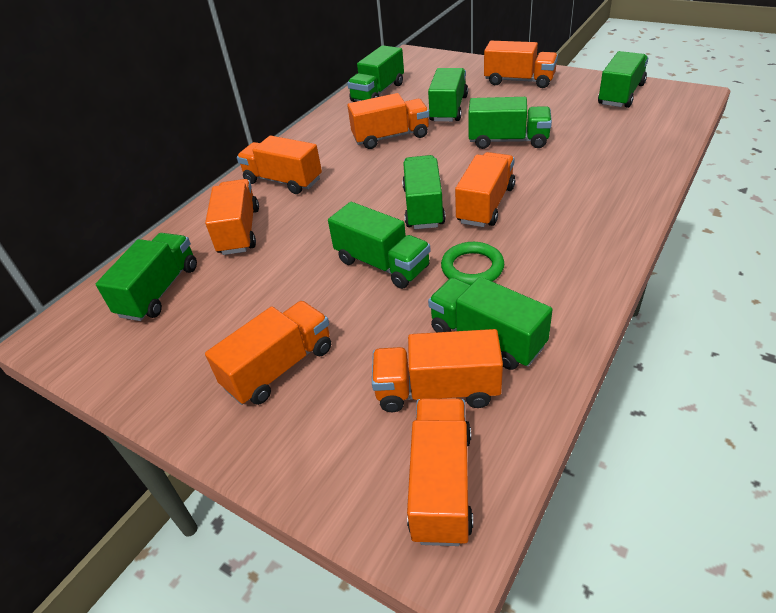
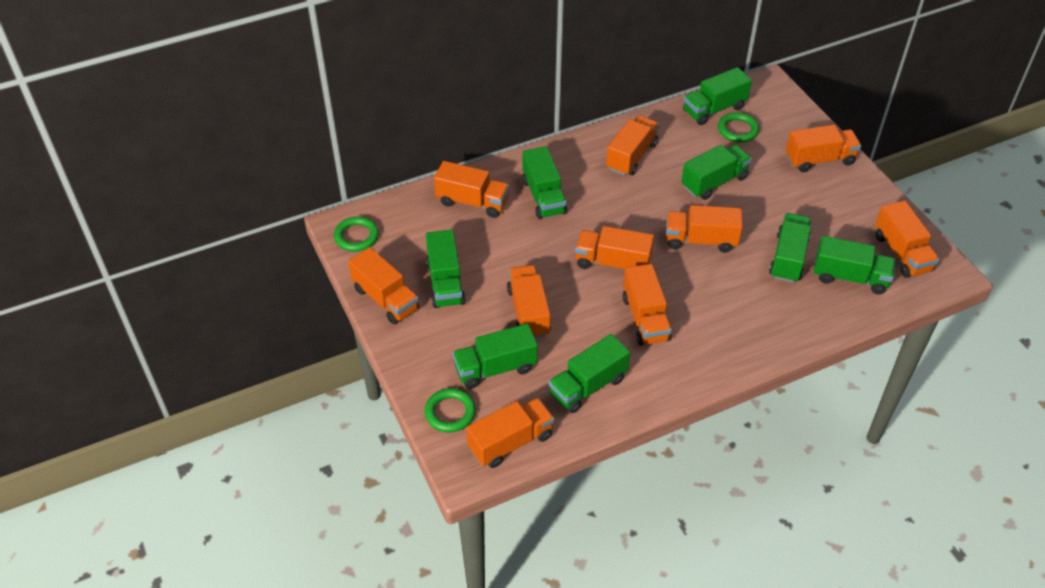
green ring: 1 -> 3
orange truck: 8 -> 10

